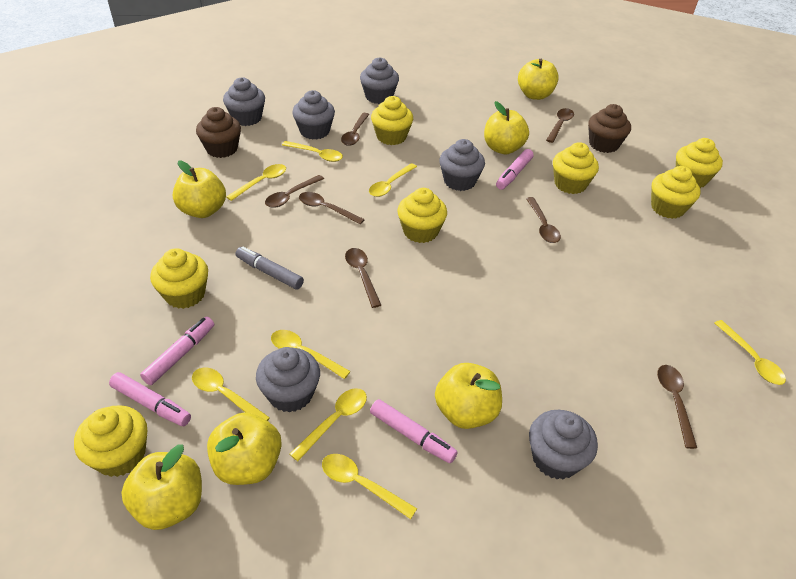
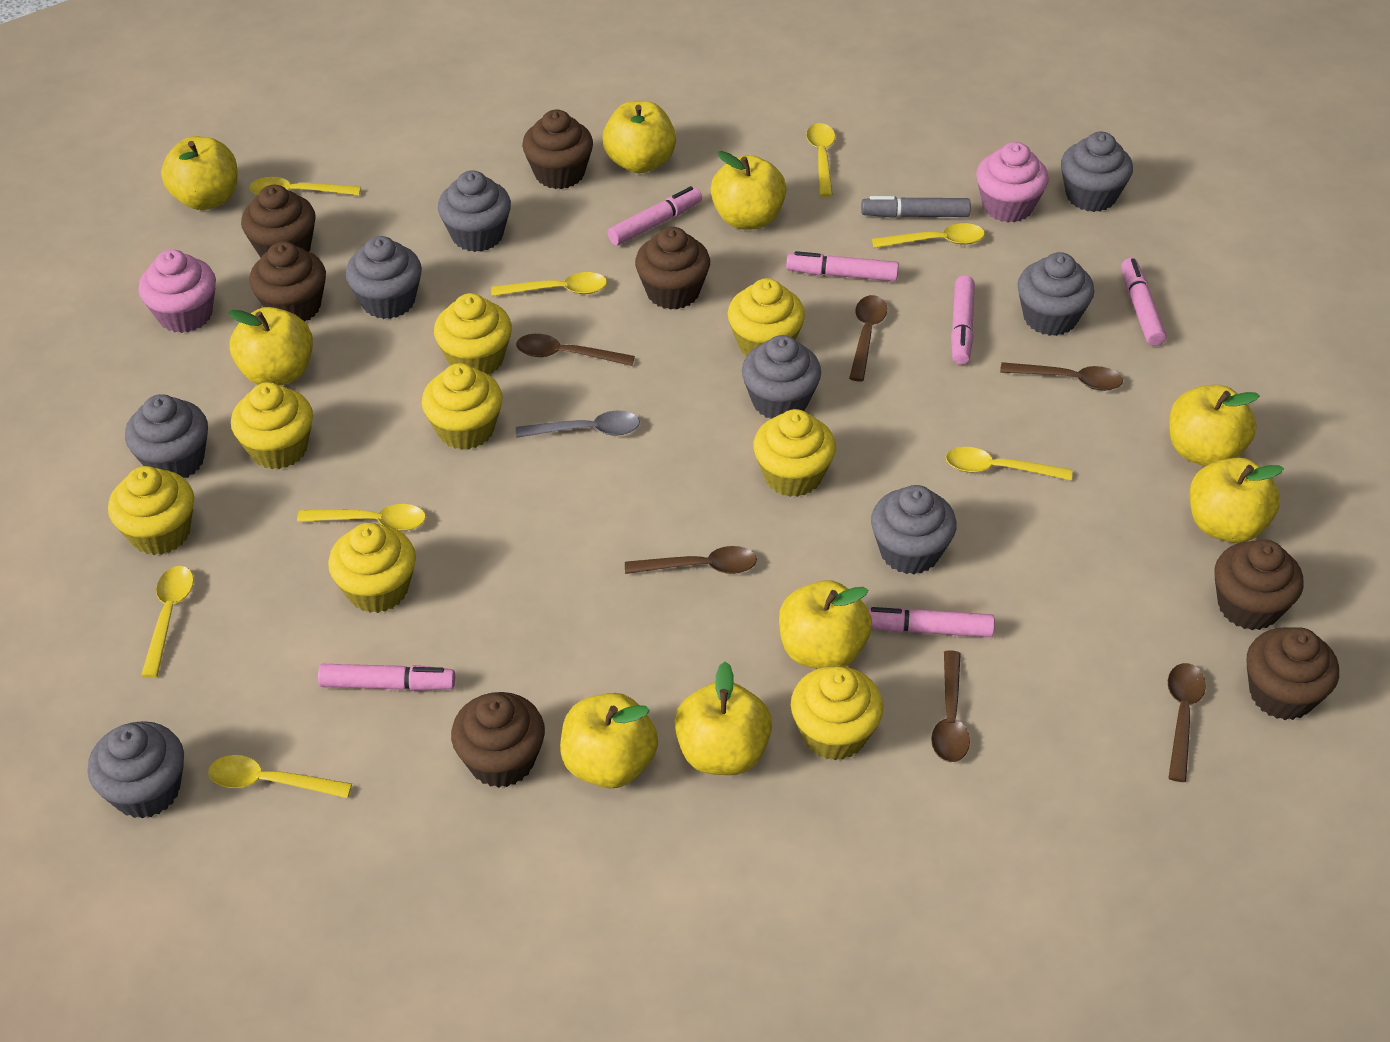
brown cupcake: 2 -> 7
brown spoon: 7 -> 6
grey cupcake: 6 -> 8
grey spoon: 0 -> 1
pink cupcake: 0 -> 2
pink marker: 4 -> 6
yellow apple: 6 -> 9
yellow cupcake: 7 -> 8

